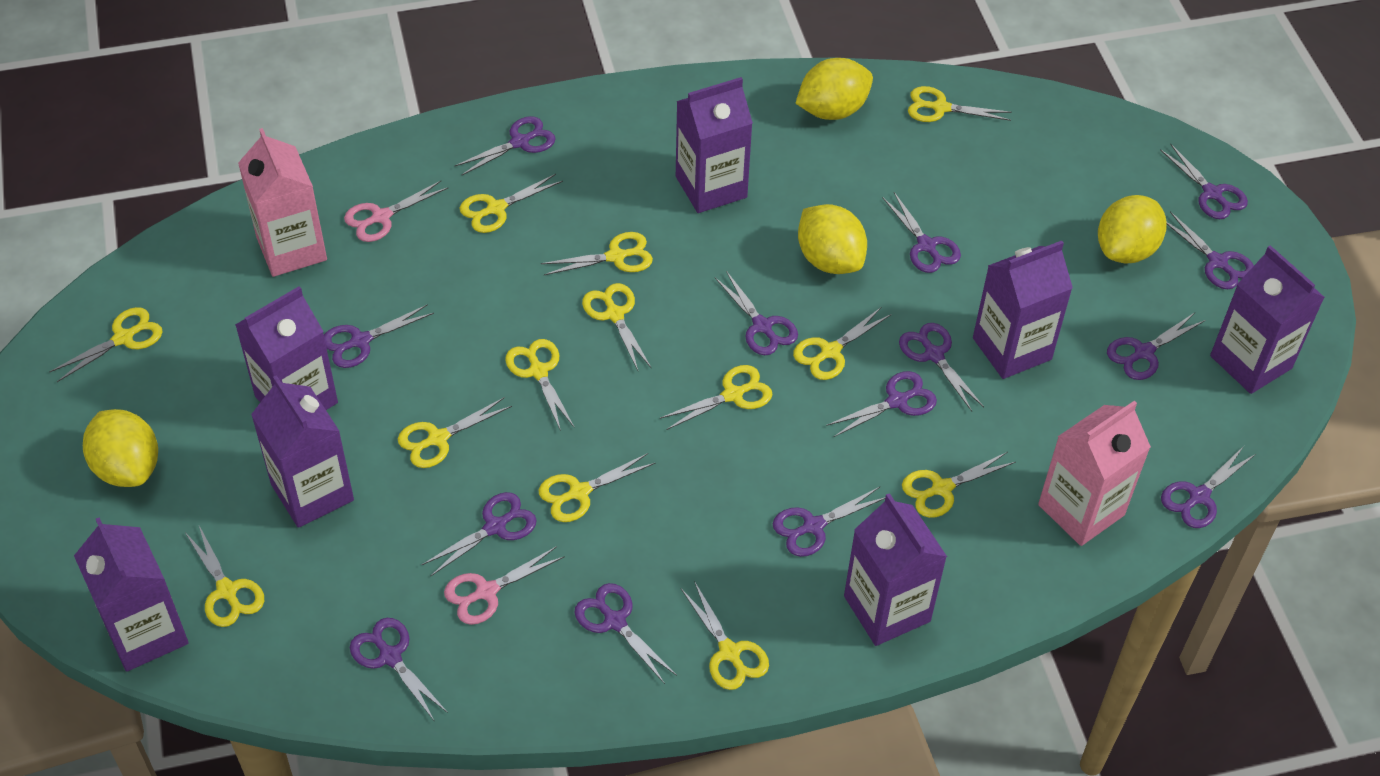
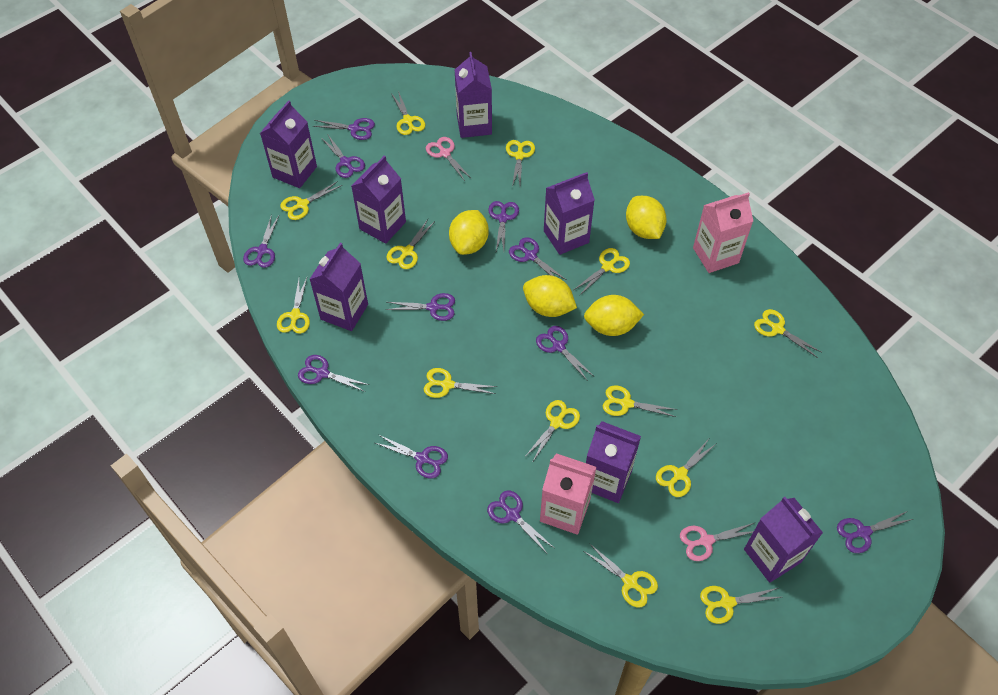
purple scissors: 14 -> 11

